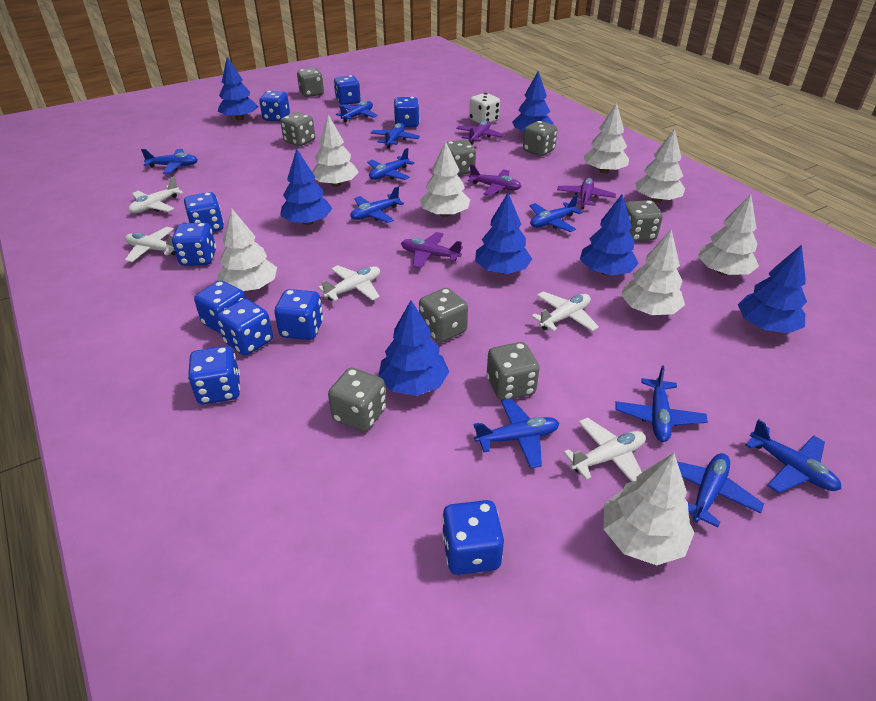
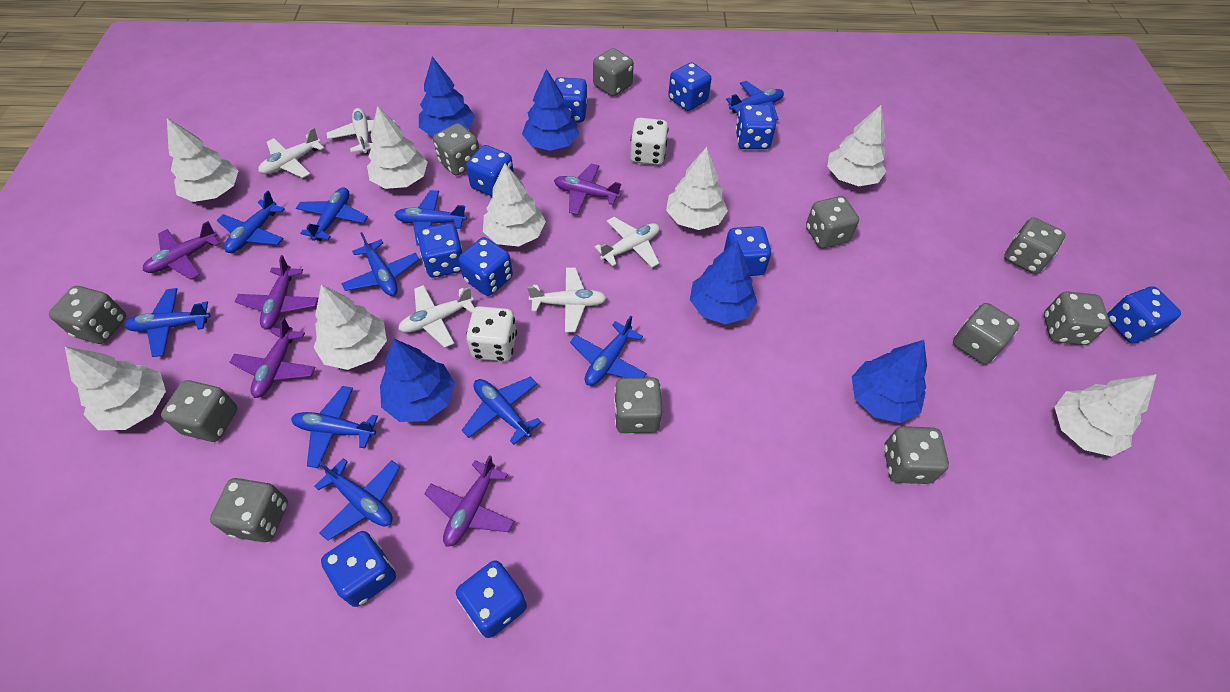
blue tree: 7 -> 5
grey dice: 8 -> 11
purple plane: 4 -> 5
white dice: 1 -> 2

